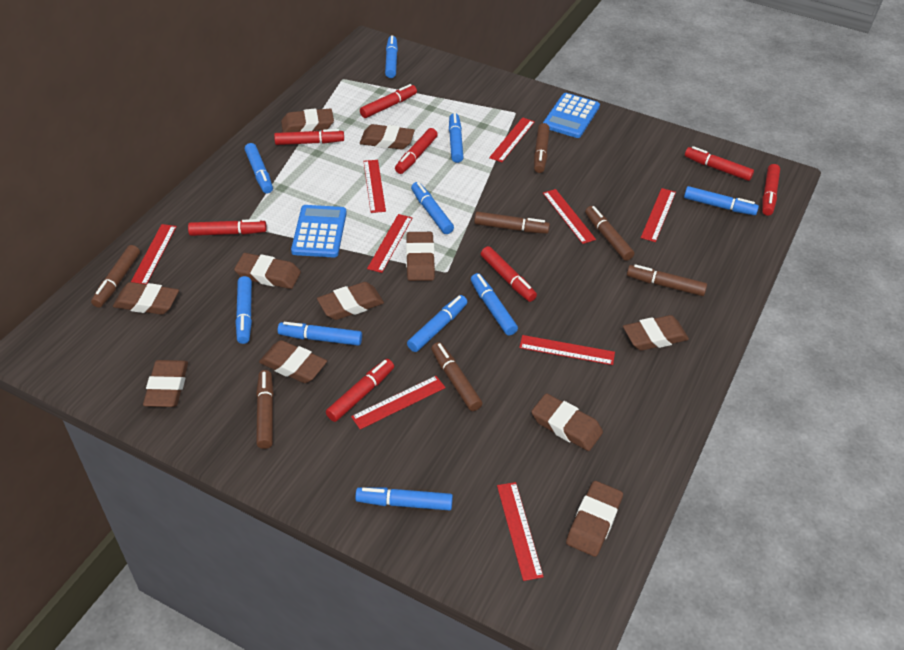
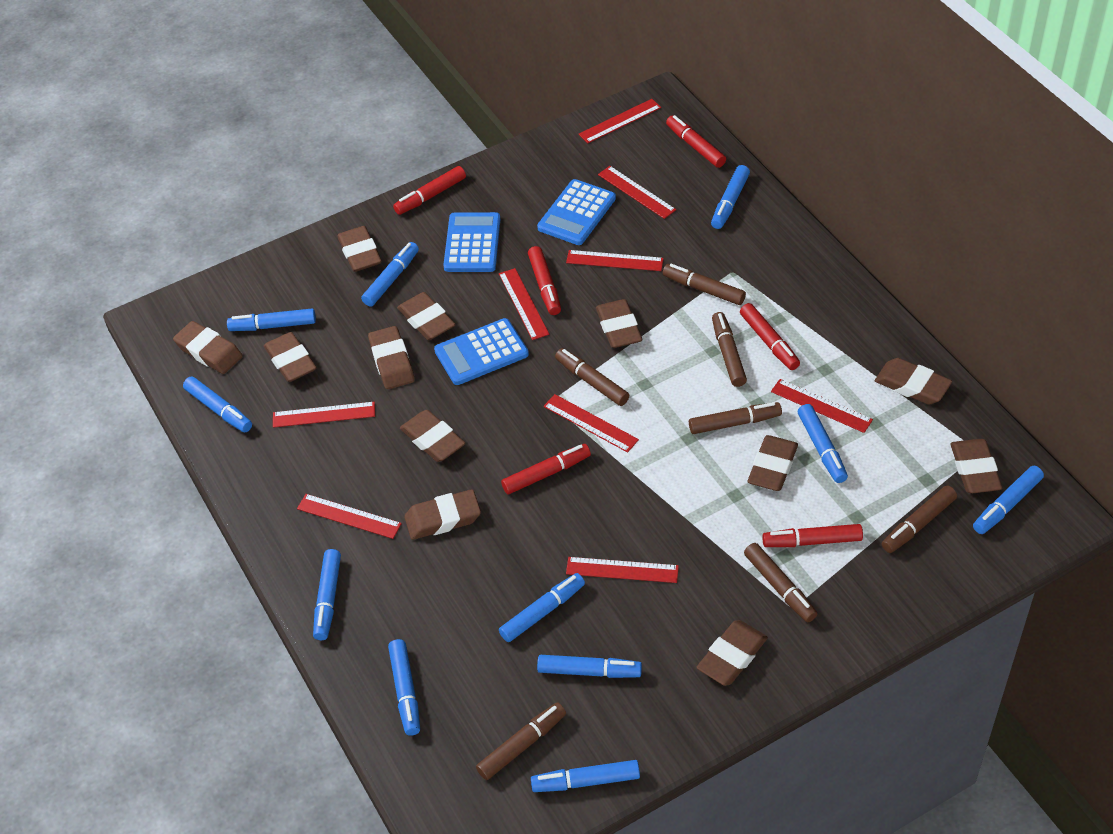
blue calculator: 2 -> 3
blue marker: 10 -> 11
brown eraser: 11 -> 12
red marker: 8 -> 6

